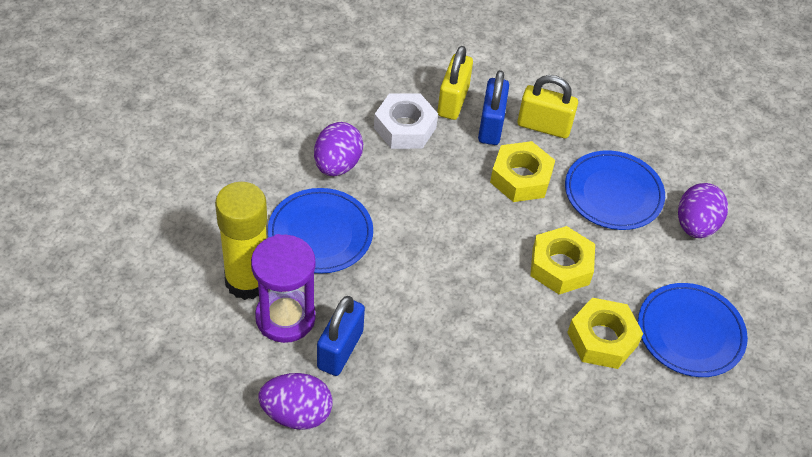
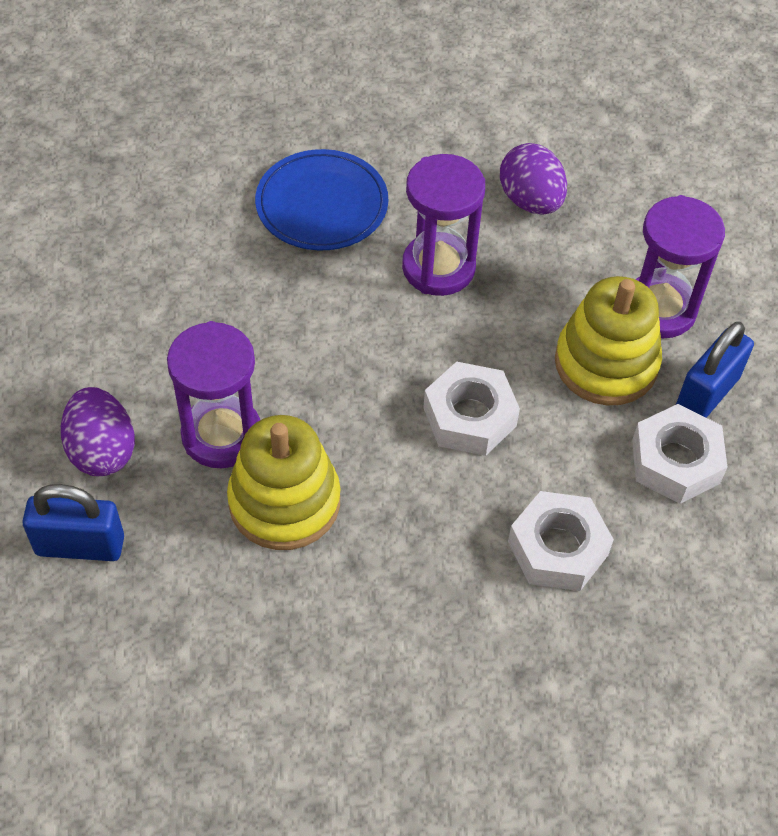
blue plate: 3 -> 1
purple egg: 3 -> 2
purple hourglass: 1 -> 3
white nut: 1 -> 3
yellow glue stick: 1 -> 0
yellow nut: 3 -> 0
yellow padlock: 2 -> 0
yellow stacking toy: 0 -> 2

